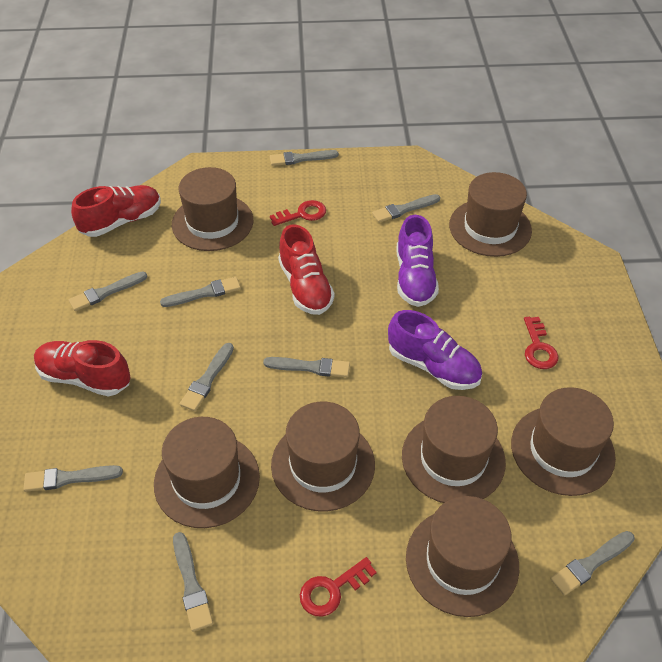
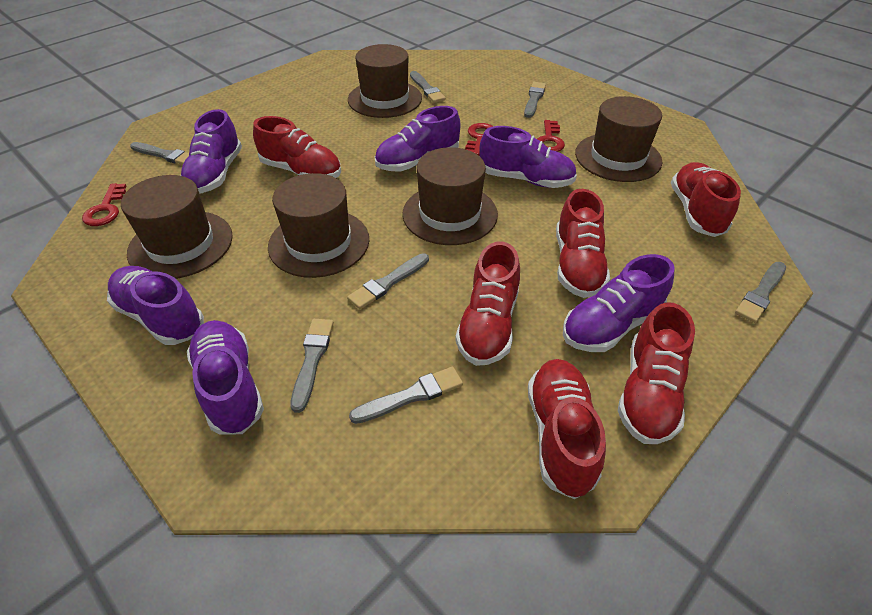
brown hat: 7 -> 5
grey brush: 9 -> 7
purple shoe: 2 -> 6
red shoe: 3 -> 6

